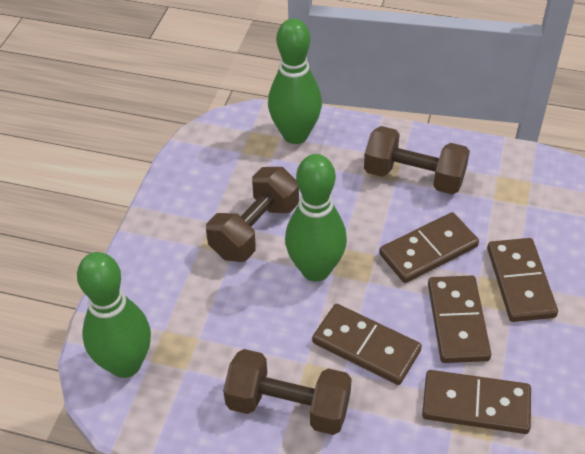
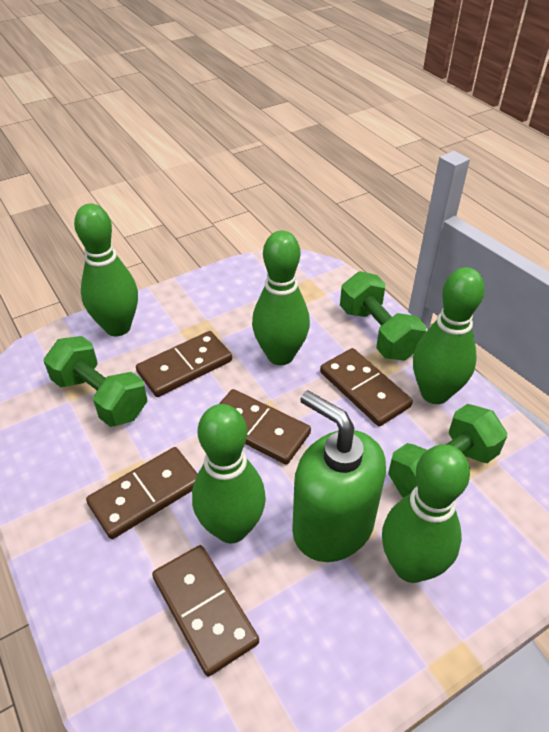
brown dumbbell: 3 -> 0
green bowling pin: 3 -> 5
green dumbbell: 0 -> 3
green soap dispenser: 0 -> 1

